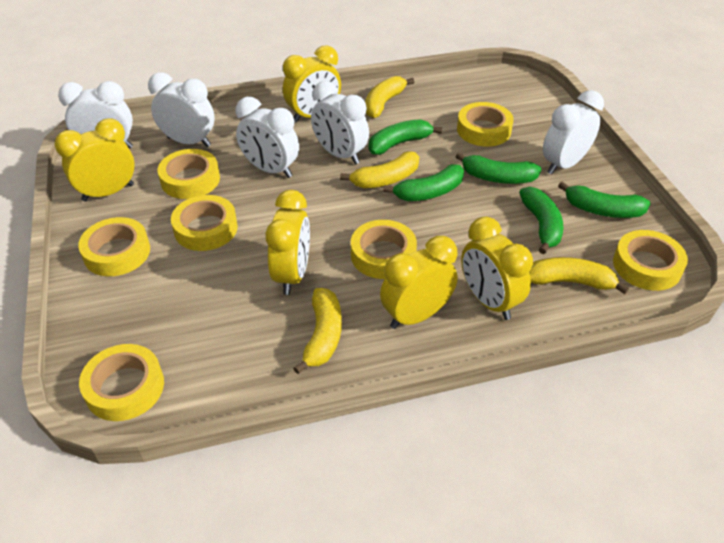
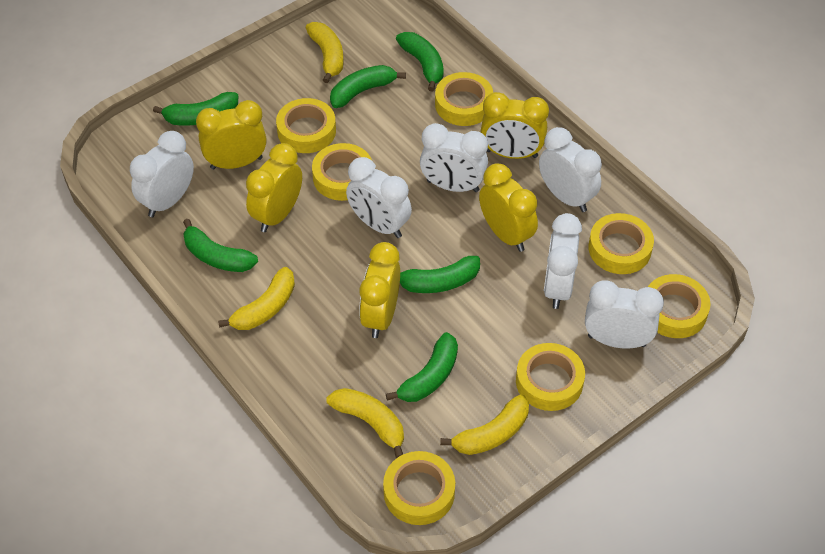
green banana: 5 -> 6
white clock: 5 -> 6

